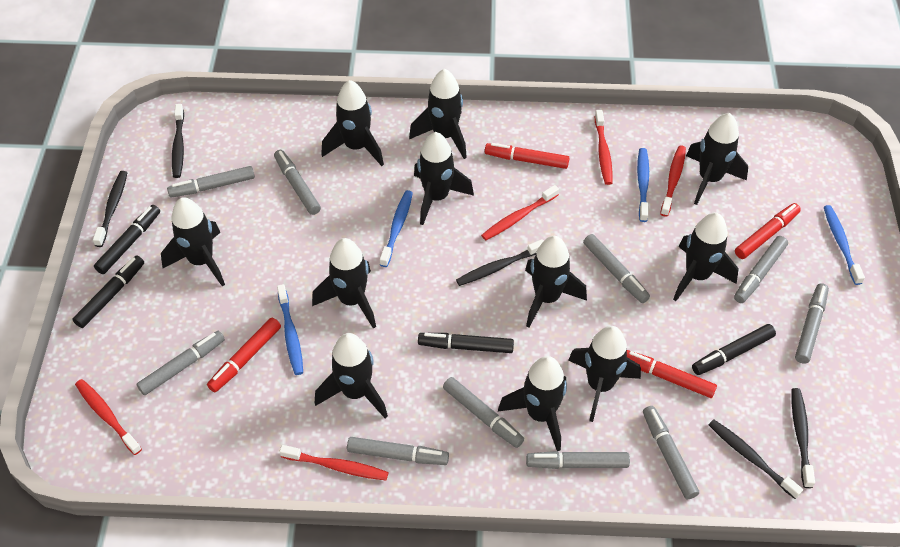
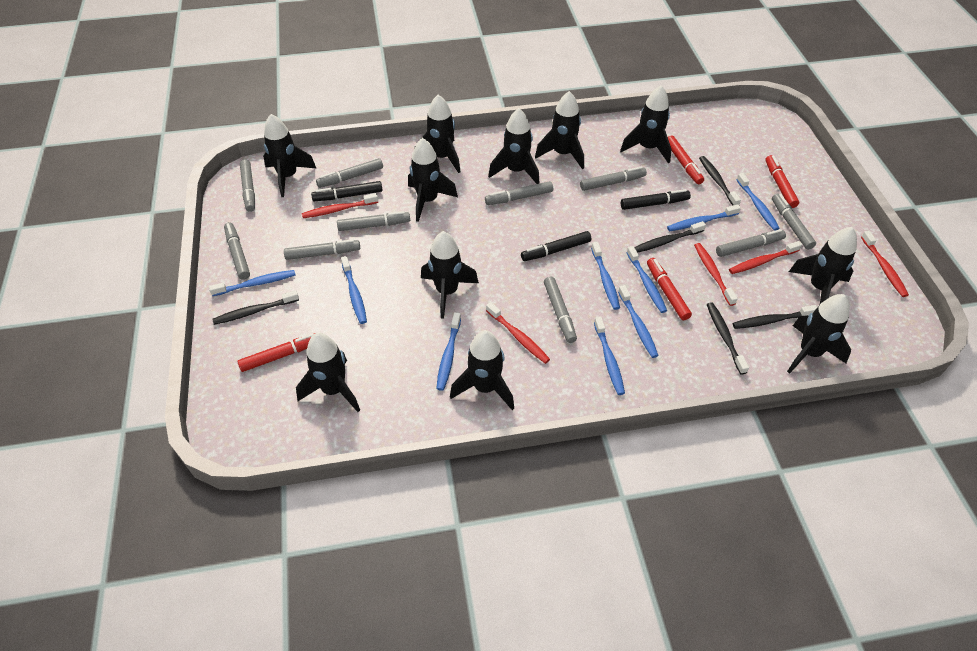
black marker: 4 -> 3
blue toothbrush: 4 -> 9

